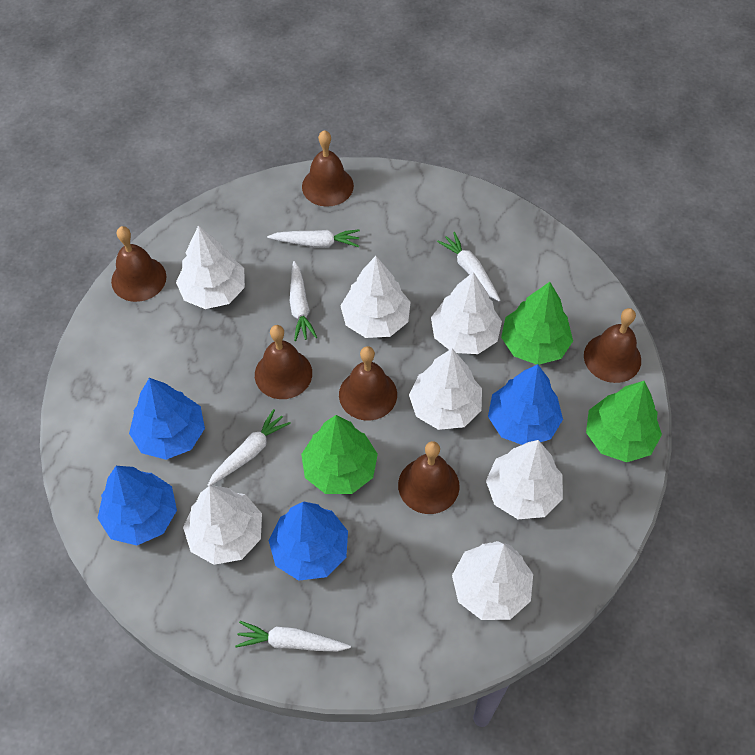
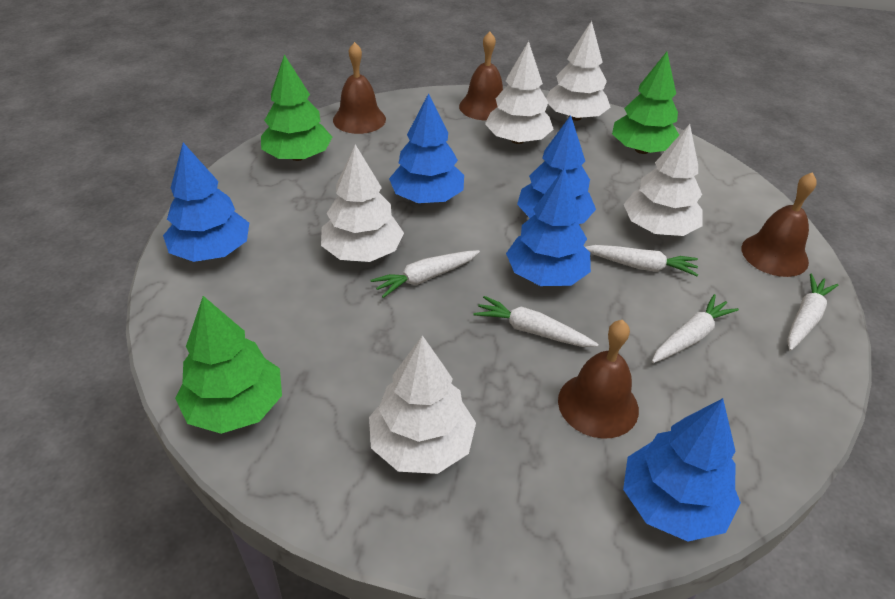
blue tree: 4 -> 5
brown bell: 6 -> 4
white tree: 7 -> 5

